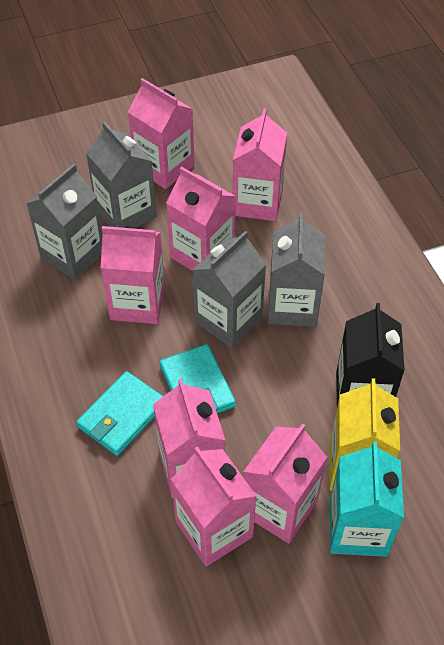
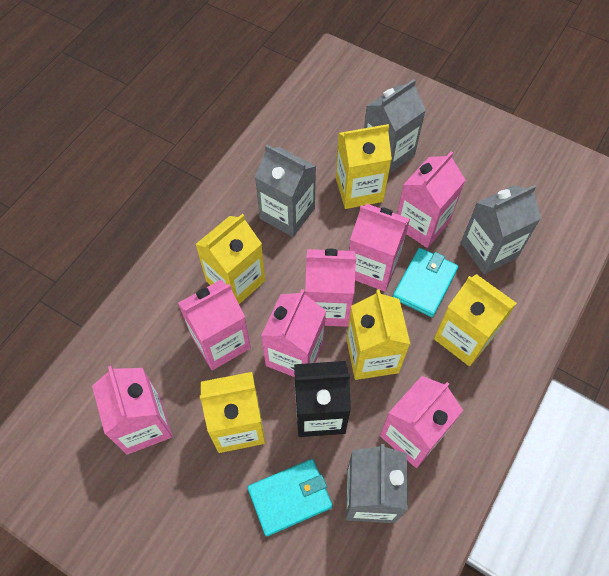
turquoise carton: 1 -> 0
yellow carton: 1 -> 5

